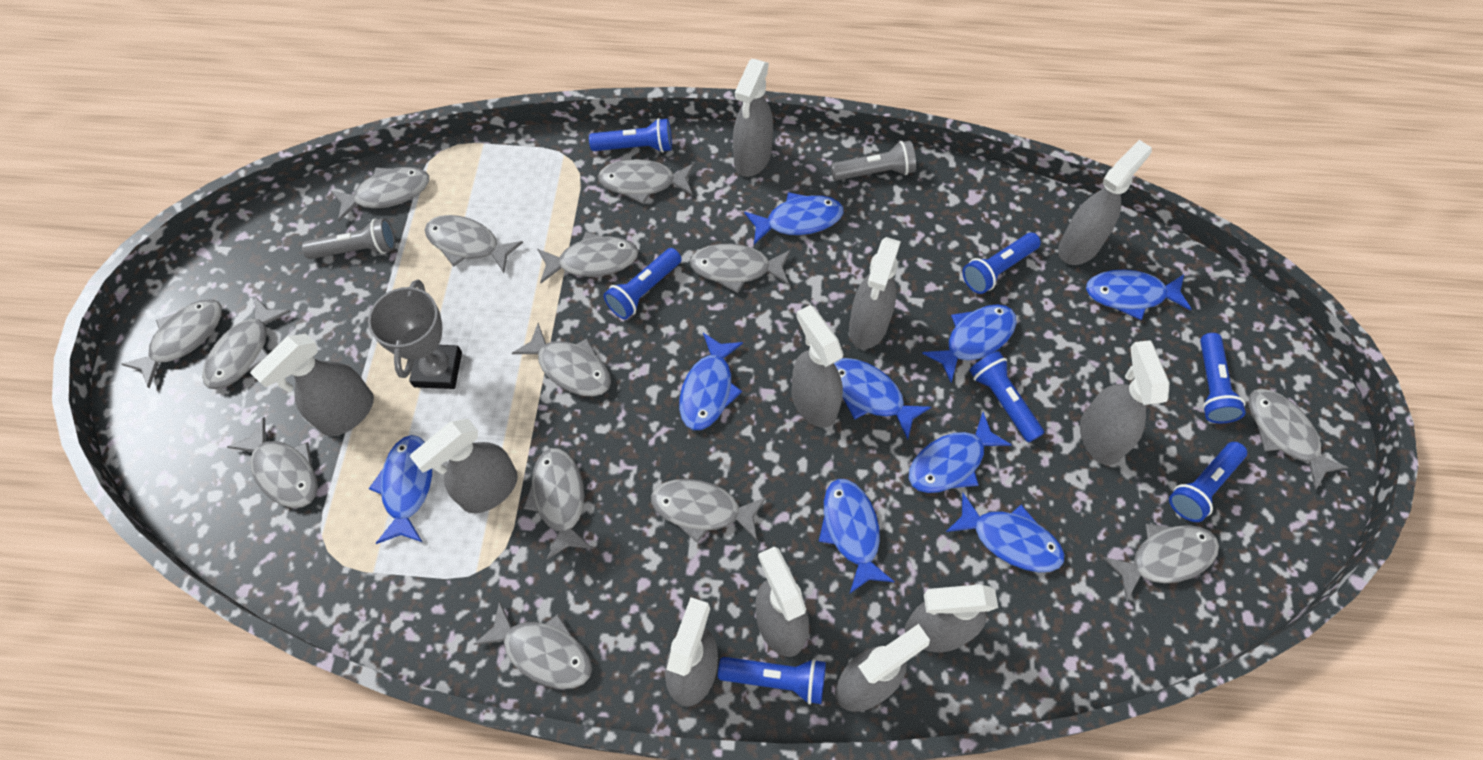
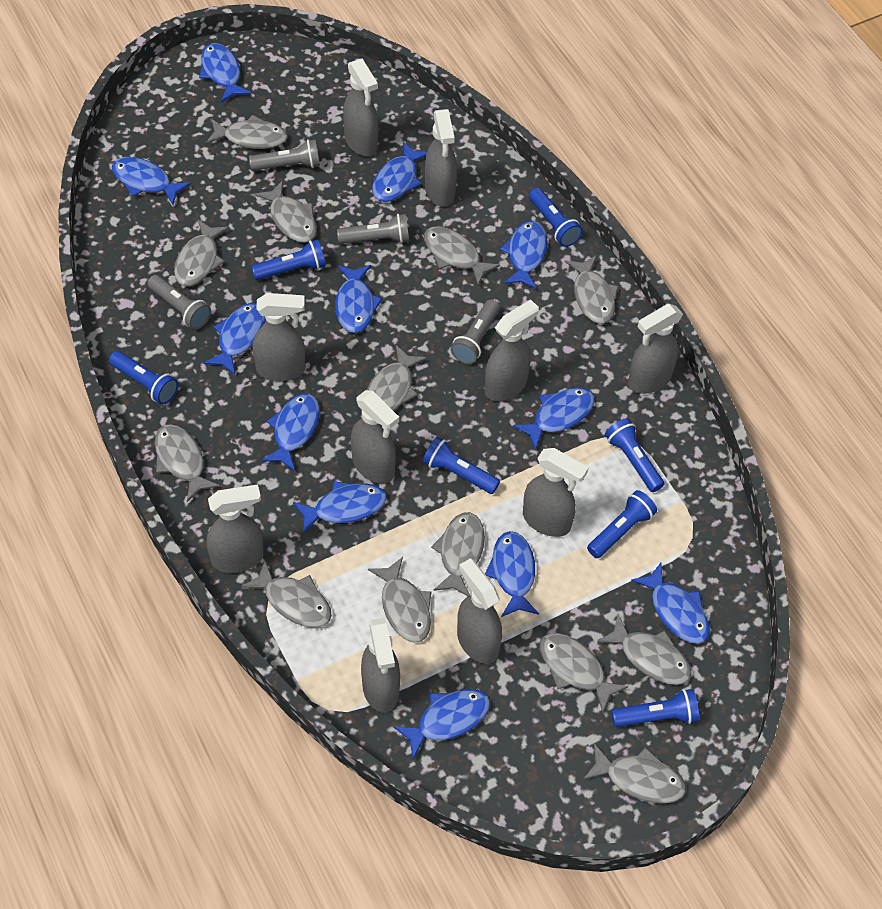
blue fish: 9 -> 12
grey fish: 14 -> 13
grey flashlight: 2 -> 4
grey spray bottle: 11 -> 10
grey trophy: 1 -> 0

